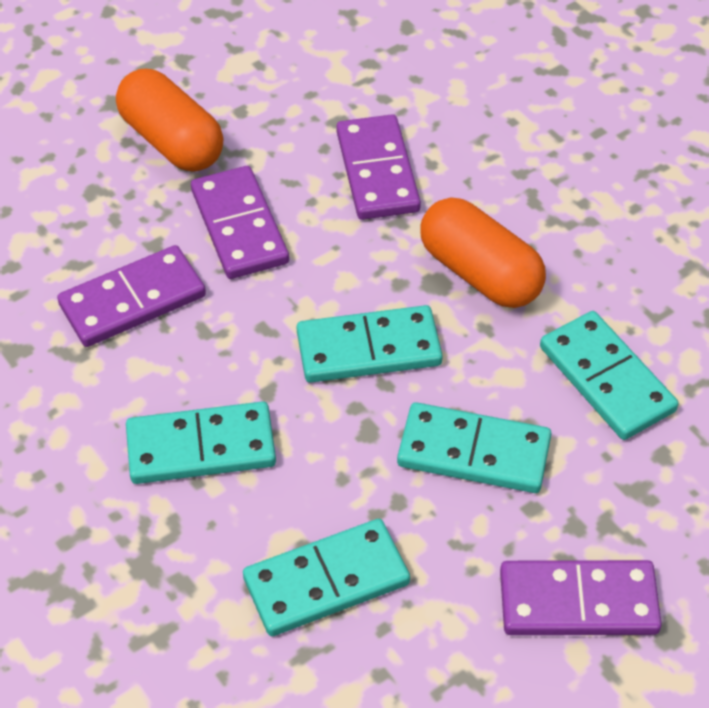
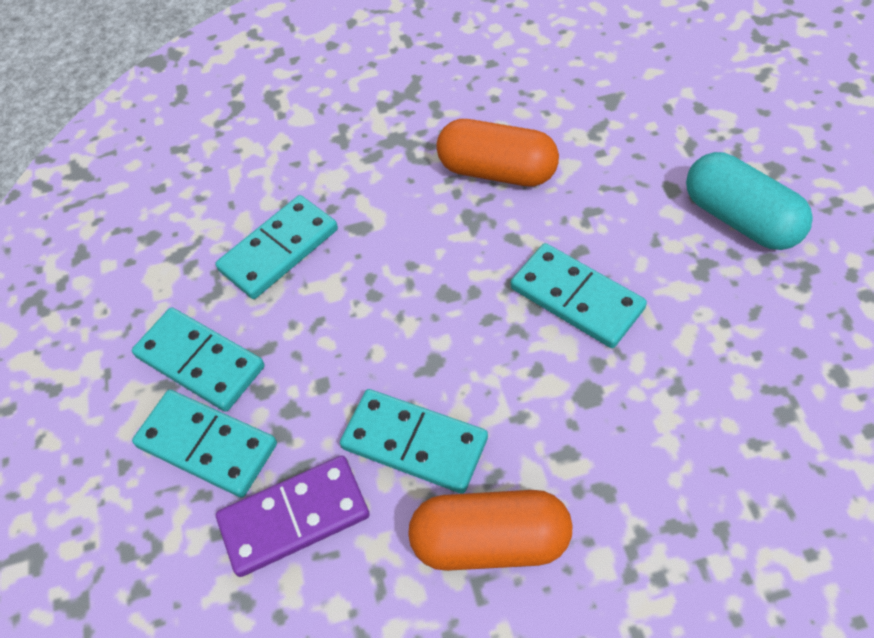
purple domino: 4 -> 1
turquoise capsule: 0 -> 1

